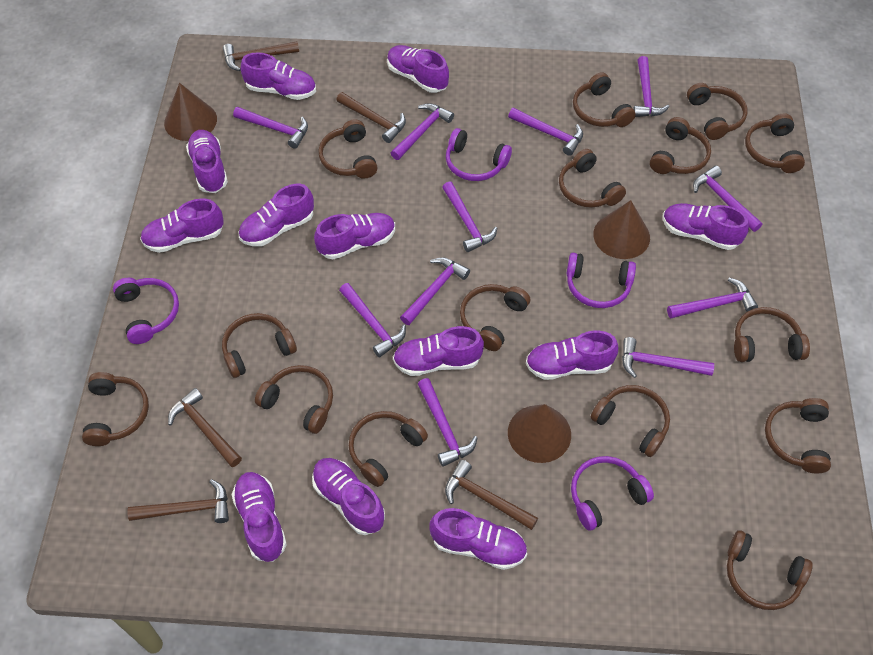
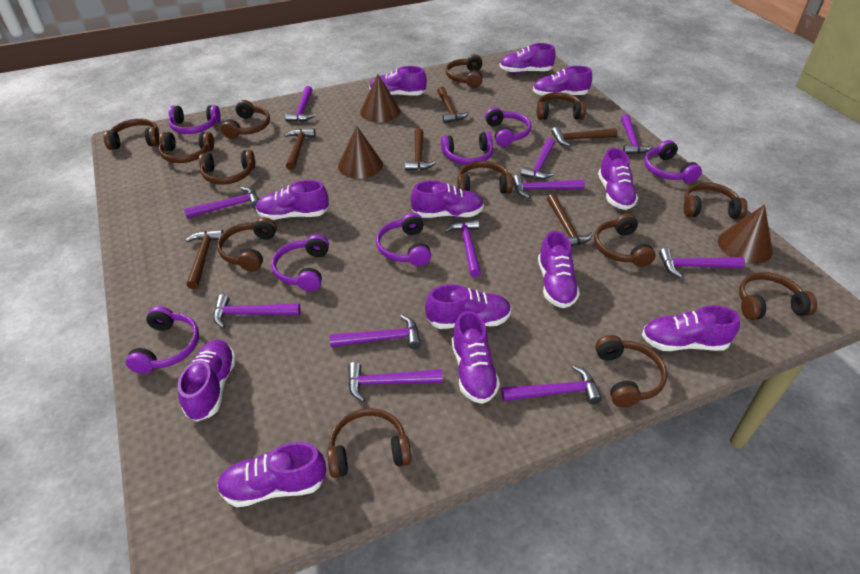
brown hammer: 5 -> 6
brown headphones: 15 -> 13
purple headphones: 4 -> 7

